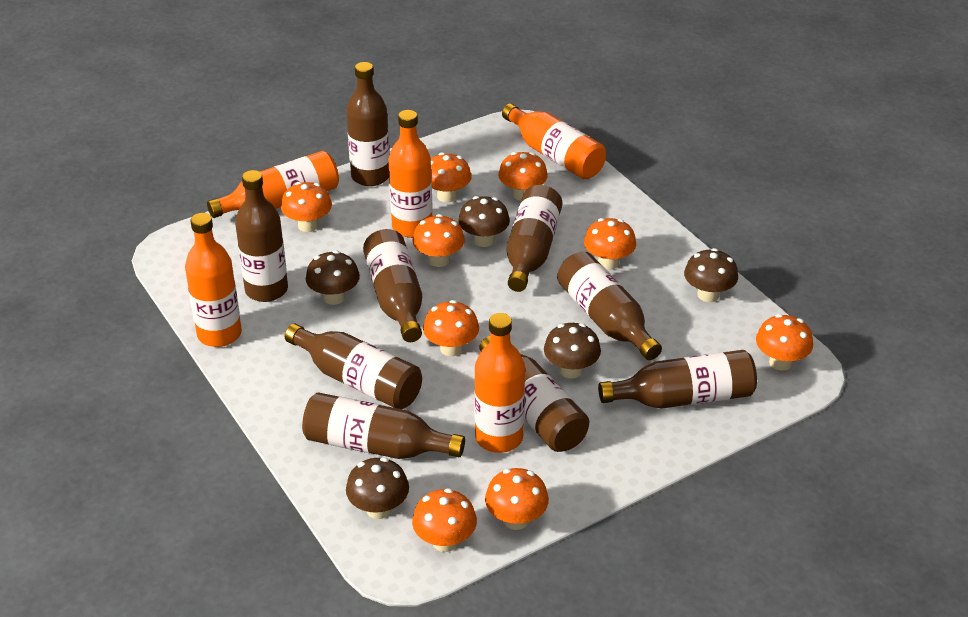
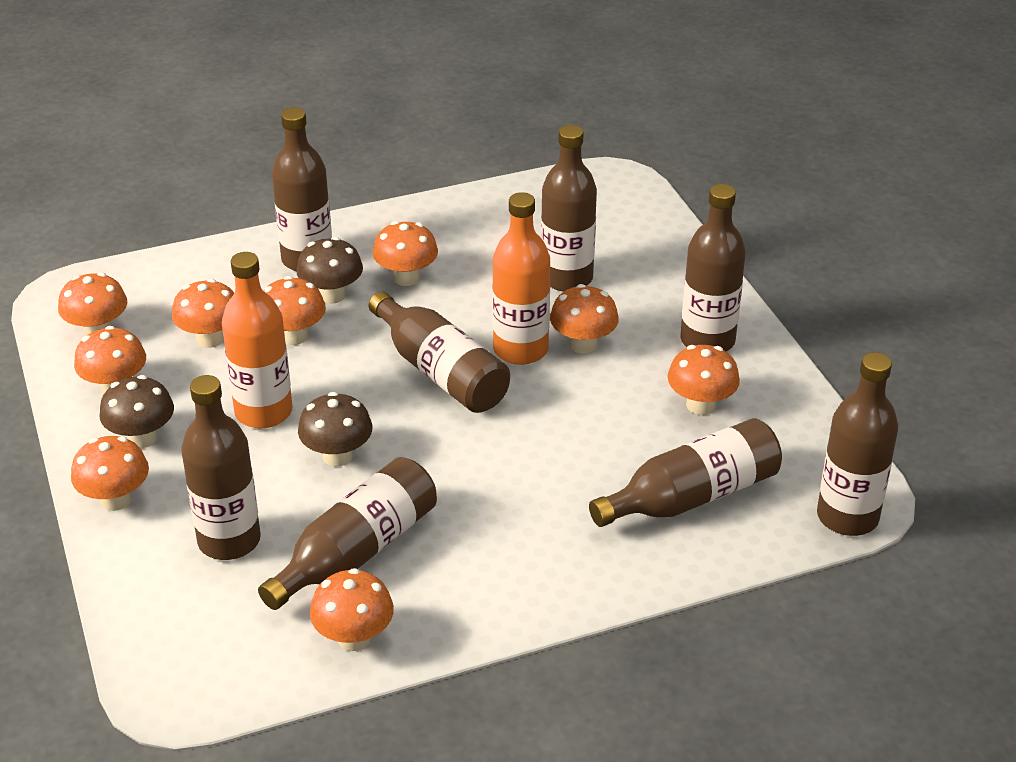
brown bottle: 9 -> 8
brown mushroom: 5 -> 3
orange bottle: 5 -> 2

